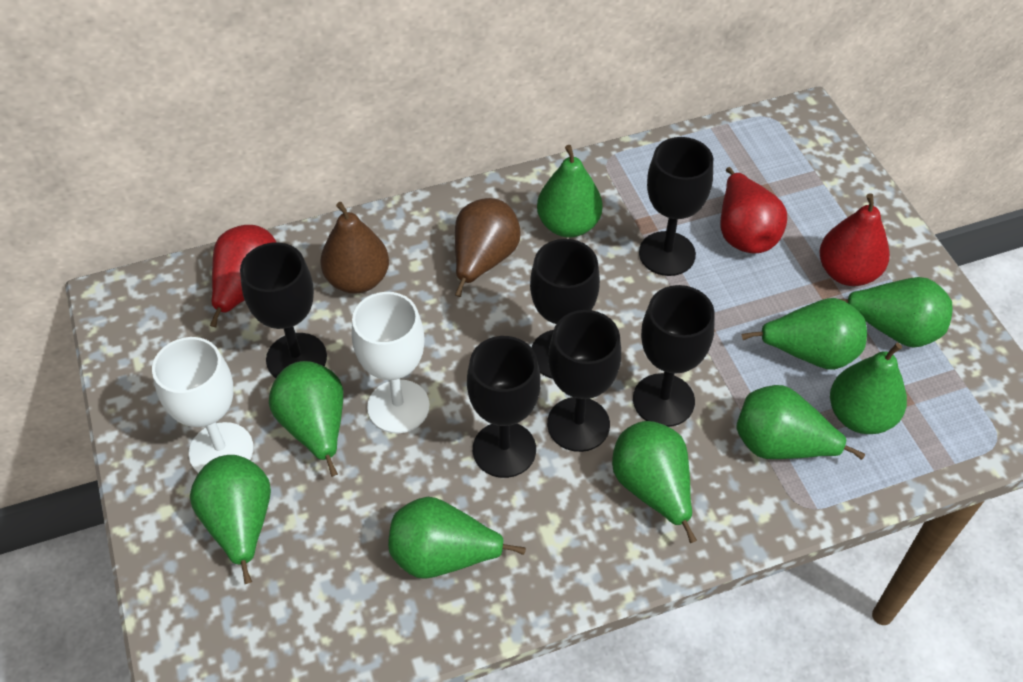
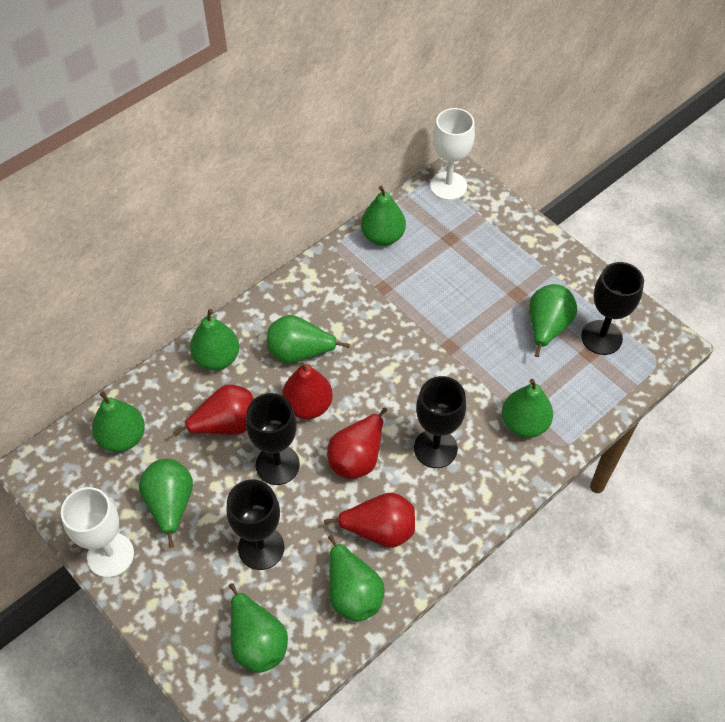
black goblet: 6 -> 4
brown pear: 2 -> 0
red pear: 3 -> 4

